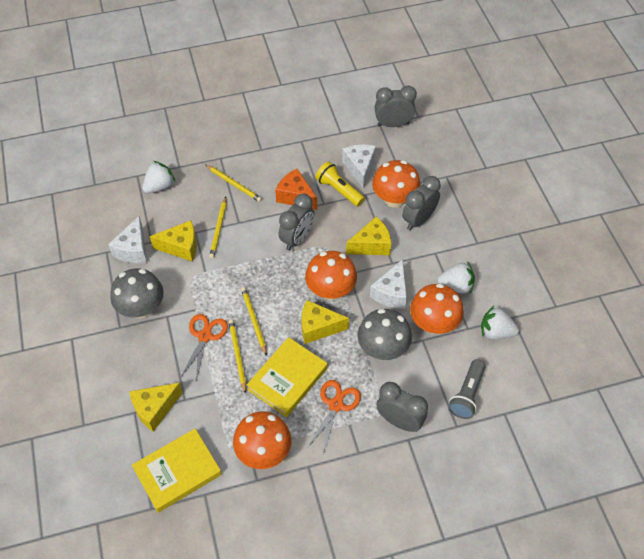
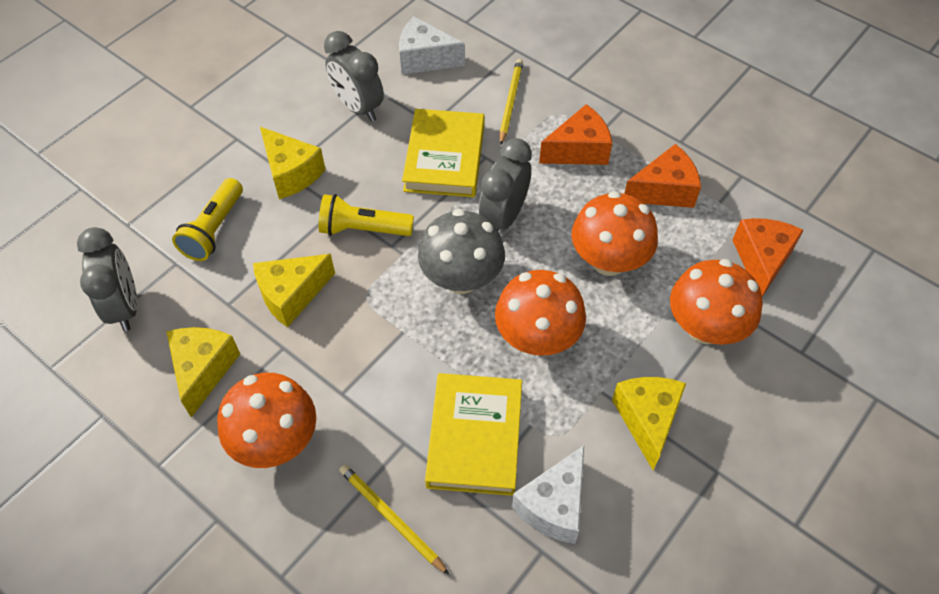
grey clock: 4 -> 3
grey flashlight: 1 -> 0
grey mushroom: 2 -> 1
orange cheese: 1 -> 3
orange scissors: 2 -> 0
white cheese: 3 -> 2
white strawberry: 3 -> 0
yellow flashlight: 1 -> 2
yellow pencil: 4 -> 2

